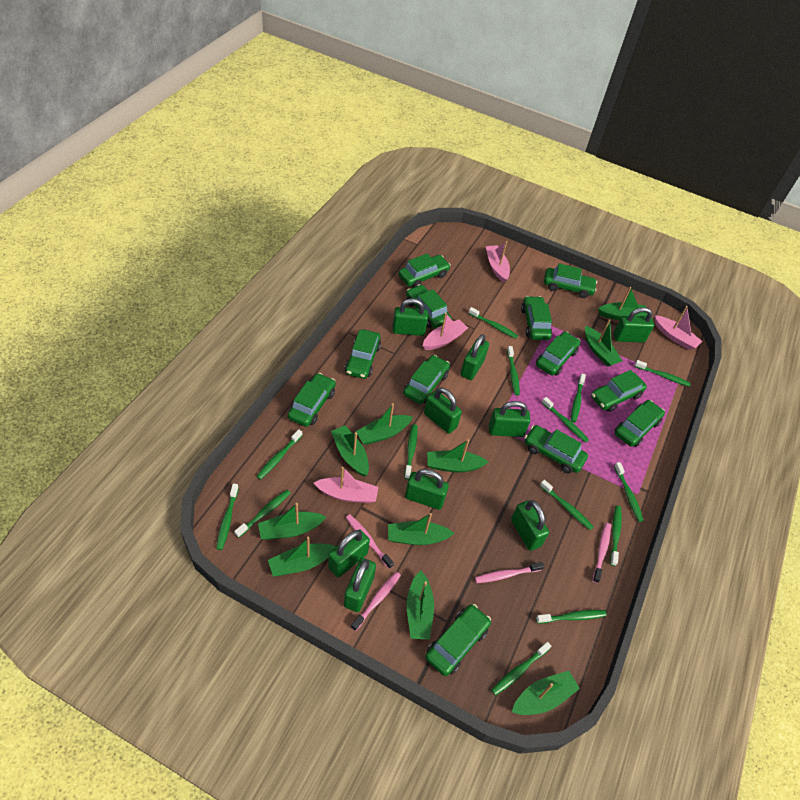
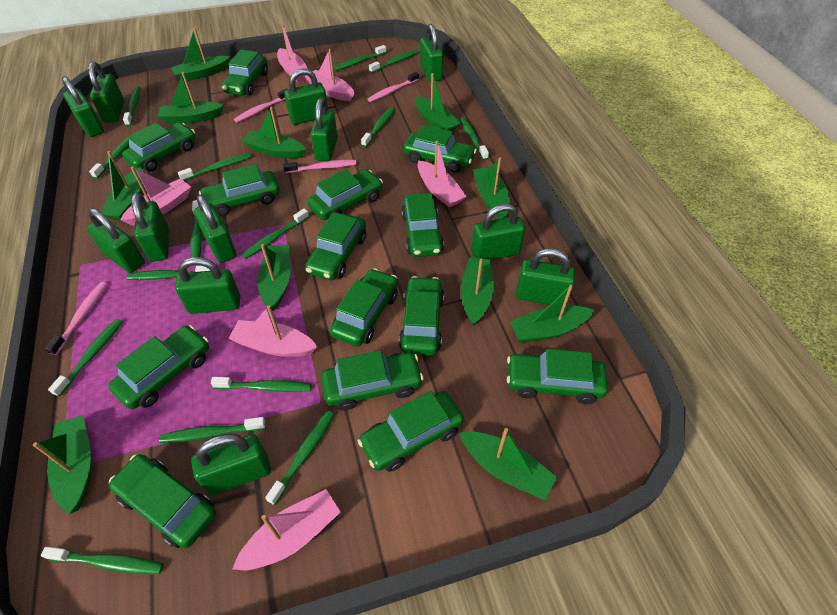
green boat: 10 -> 11
green car: 12 -> 14
green padlock: 9 -> 12
green toothbrush: 14 -> 15
pink boat: 4 -> 6

